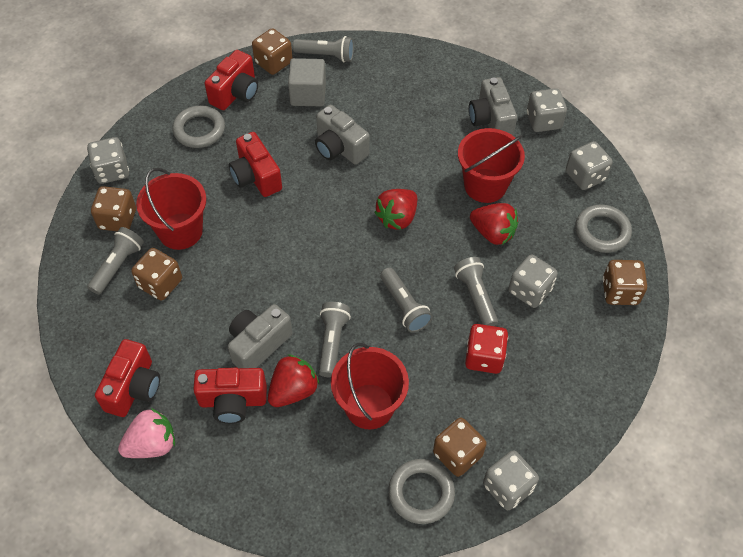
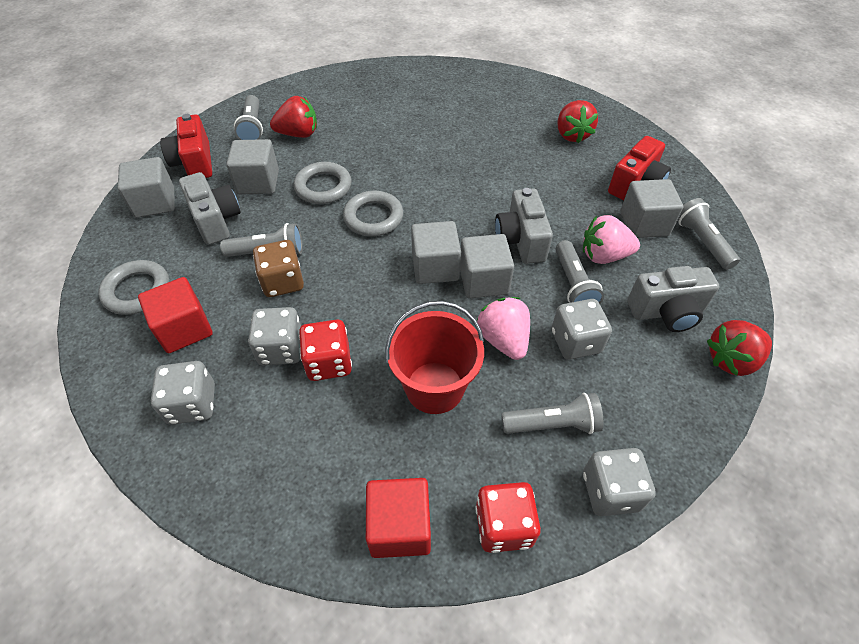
brown dice: 5 -> 1
grey cube: 1 -> 5
grey dice: 5 -> 4
pink strawberry: 1 -> 2
red bucket: 3 -> 1
red camera: 4 -> 2
red cube: 0 -> 2
red dice: 1 -> 2

